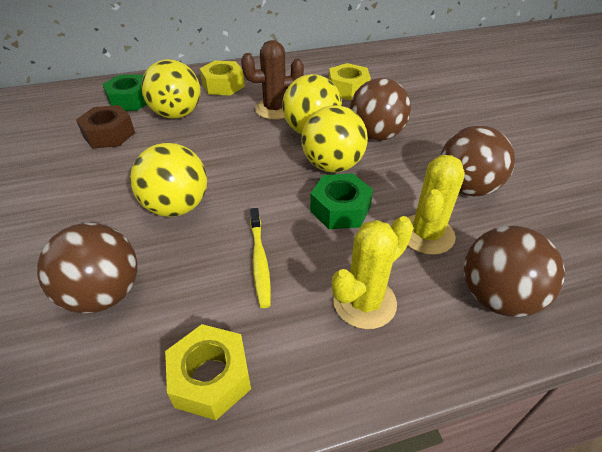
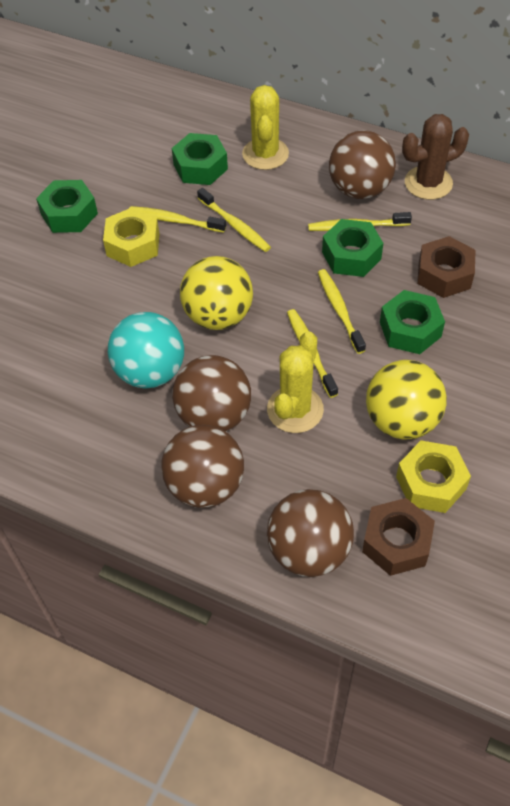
brown nut: 1 -> 2
green nut: 2 -> 4
turquoise ball: 0 -> 1
yellow ball: 4 -> 2
yellow nut: 3 -> 2
yellow toothbrush: 1 -> 5

